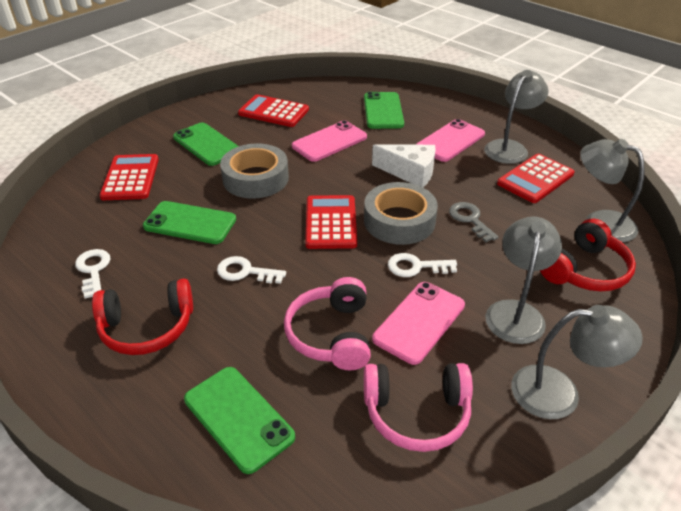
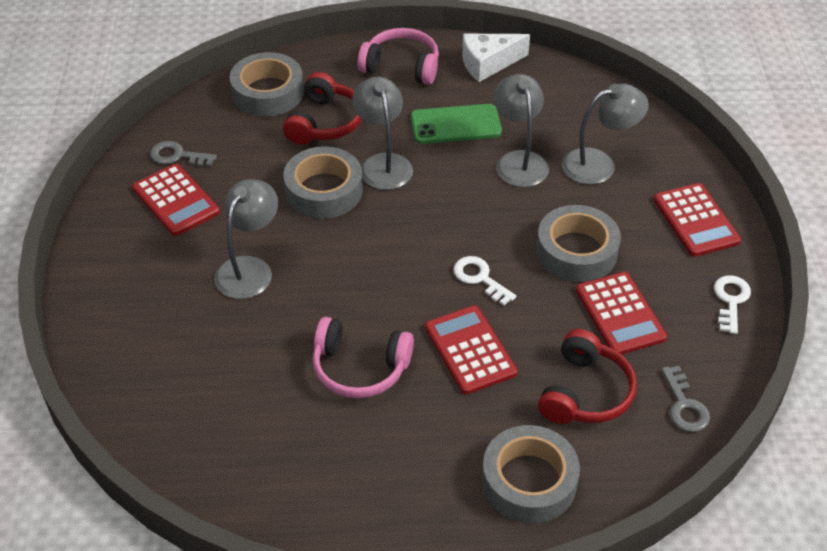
green phone: 4 -> 1
grey key: 1 -> 2
grey tape: 2 -> 4
pink phone: 3 -> 0
white key: 3 -> 2

